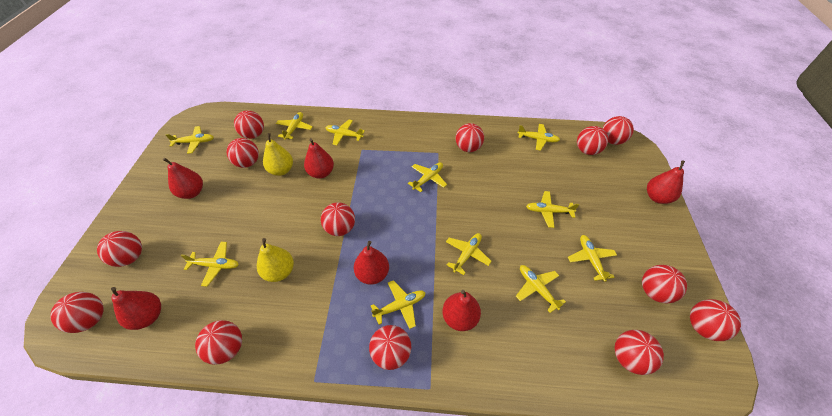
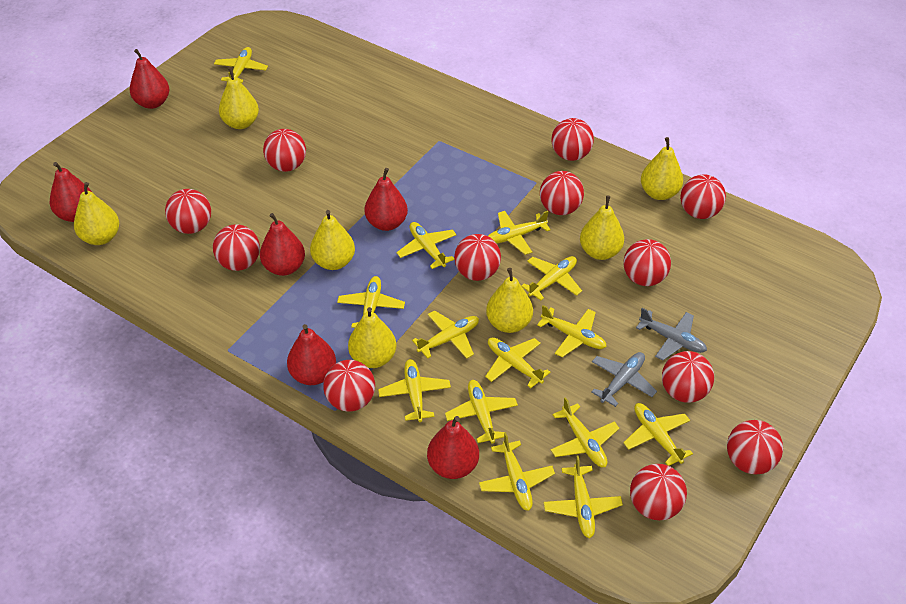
grey plane: 0 -> 2
red ball: 13 -> 12
yellow pear: 2 -> 7
yellow plane: 11 -> 14

